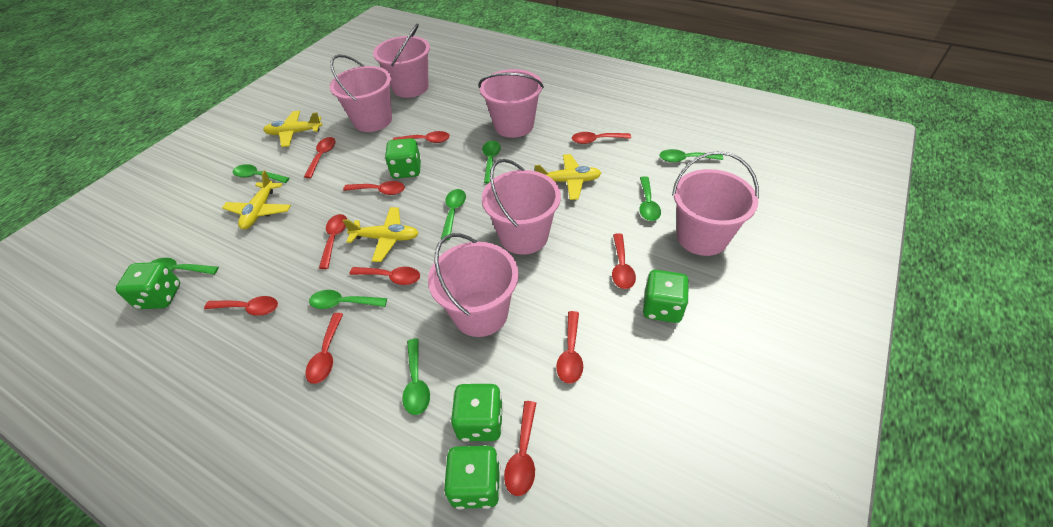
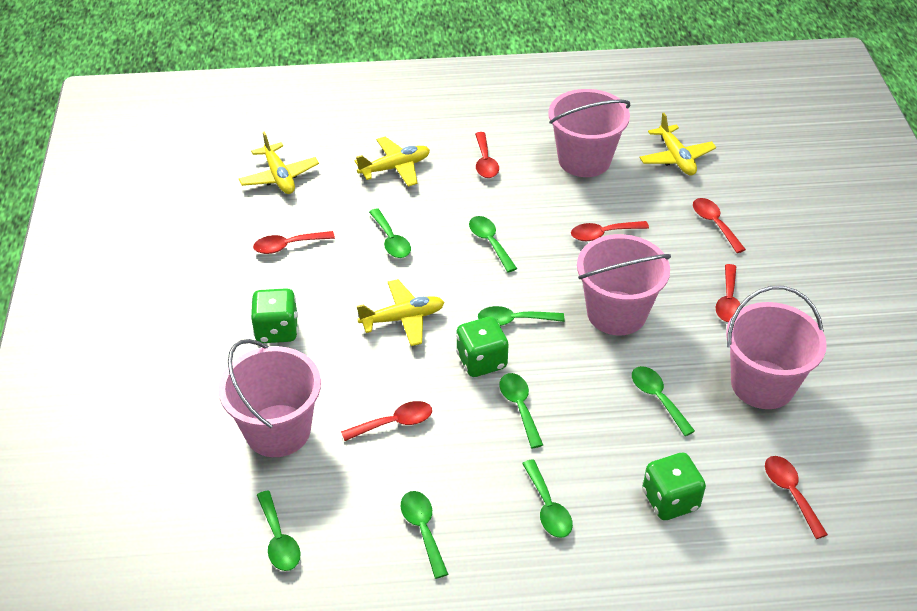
green dice: 5 -> 3
pink bucket: 6 -> 4
red spoon: 11 -> 7

